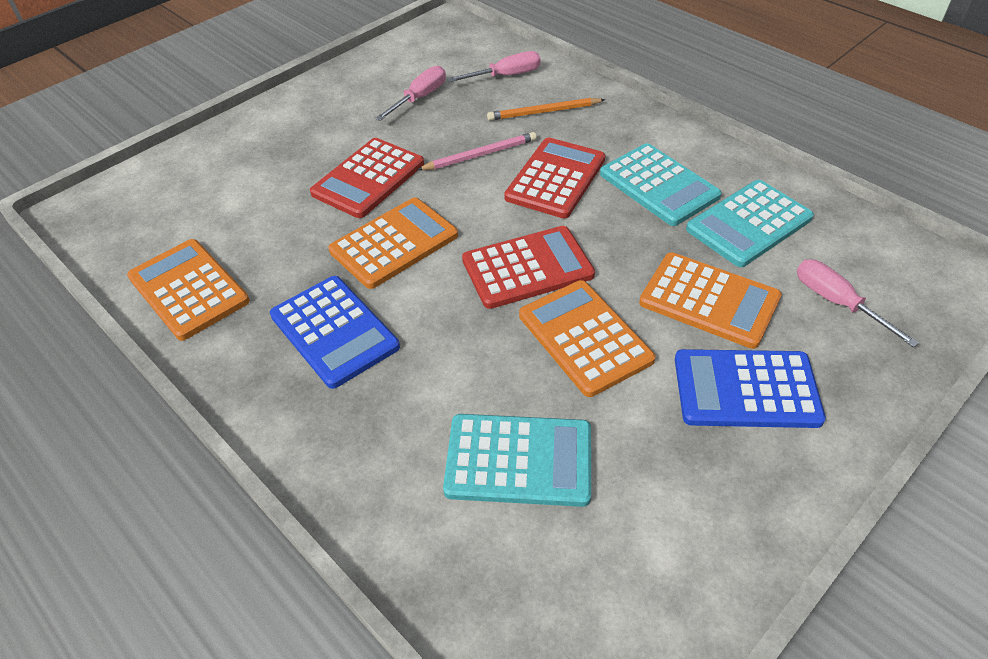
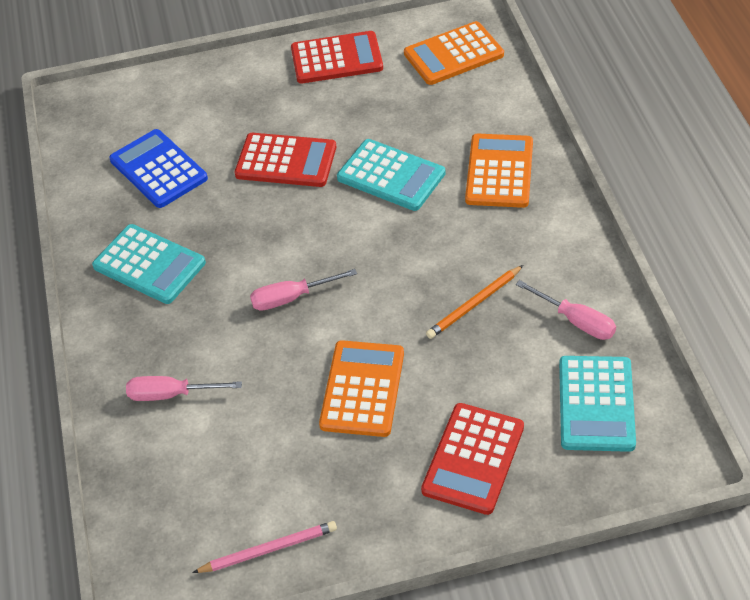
blue calculator: 2 -> 1
orange calculator: 4 -> 3

